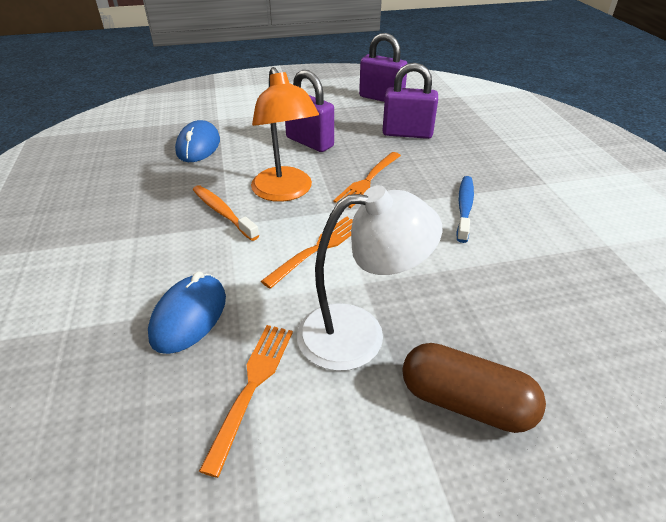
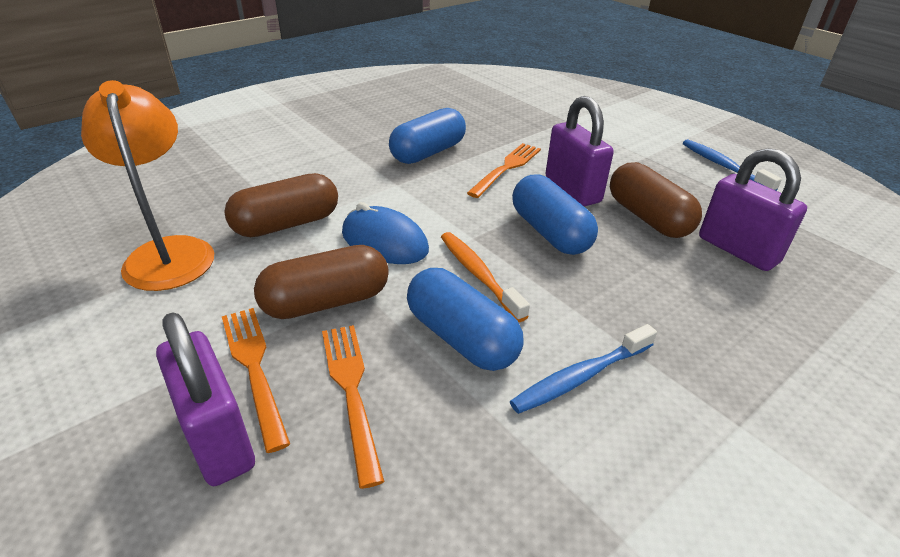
blue capsule: 0 -> 3
blue mouse: 2 -> 1
blue toothbrush: 1 -> 2
brown capsule: 1 -> 3
white lamp: 1 -> 0

